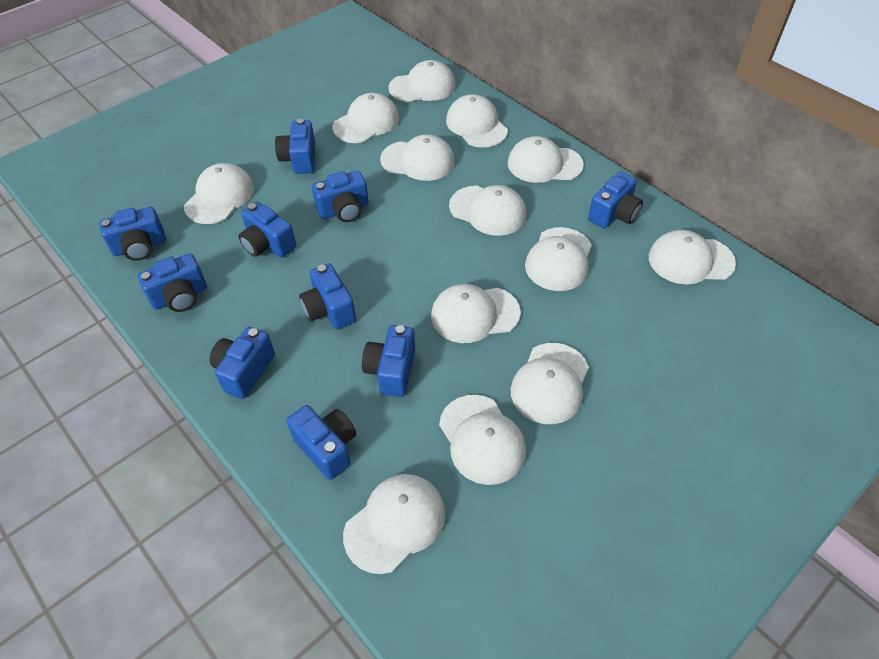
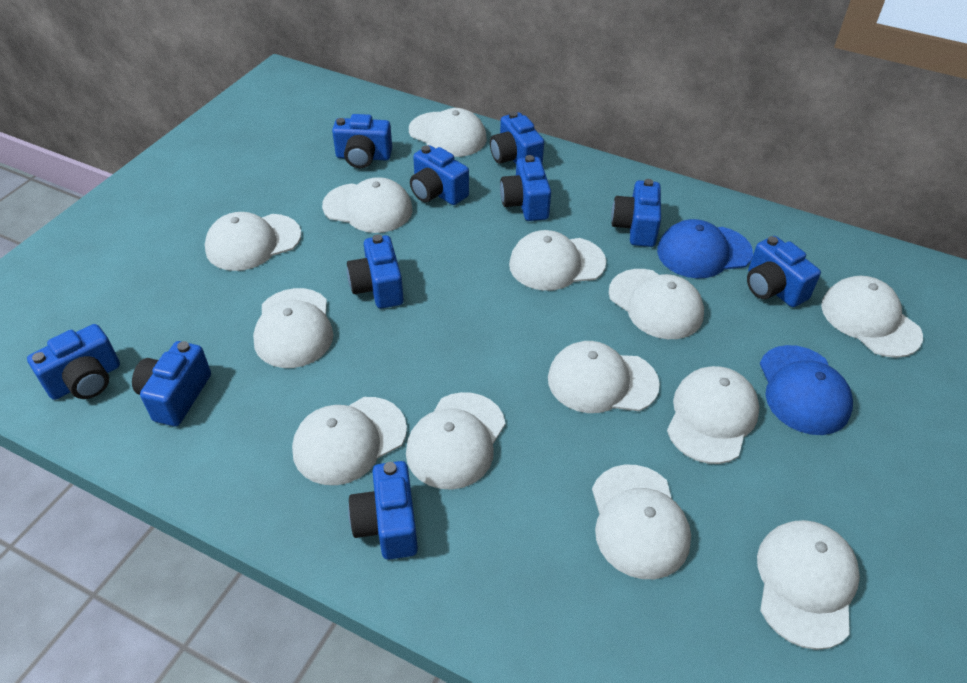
blue cap: 0 -> 2

